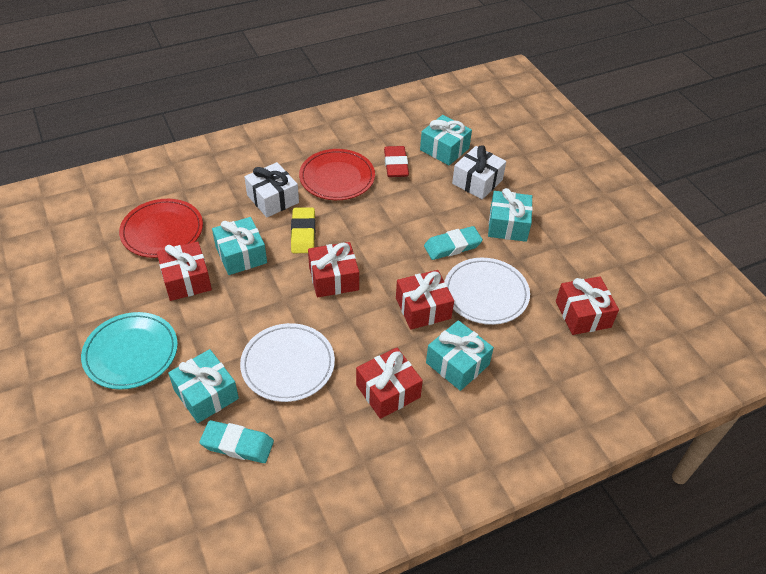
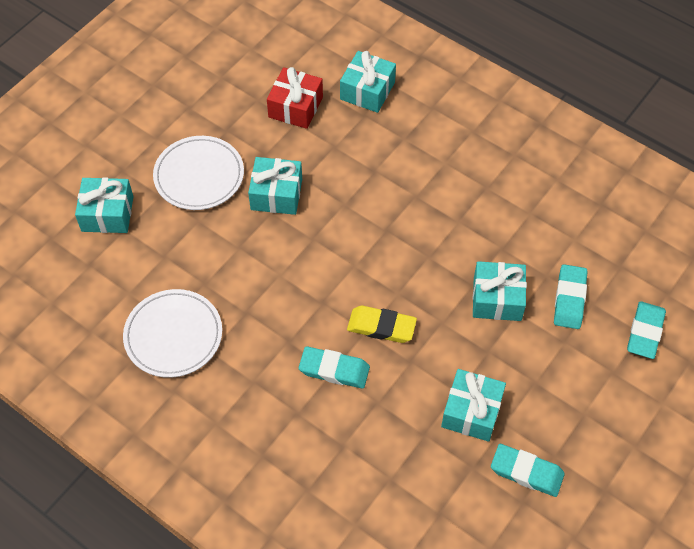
red eraser: 1 -> 0
red gift: 5 -> 1
red plate: 2 -> 0
turquoise eraser: 2 -> 4
turquoise plate: 1 -> 0
white gift: 2 -> 0

